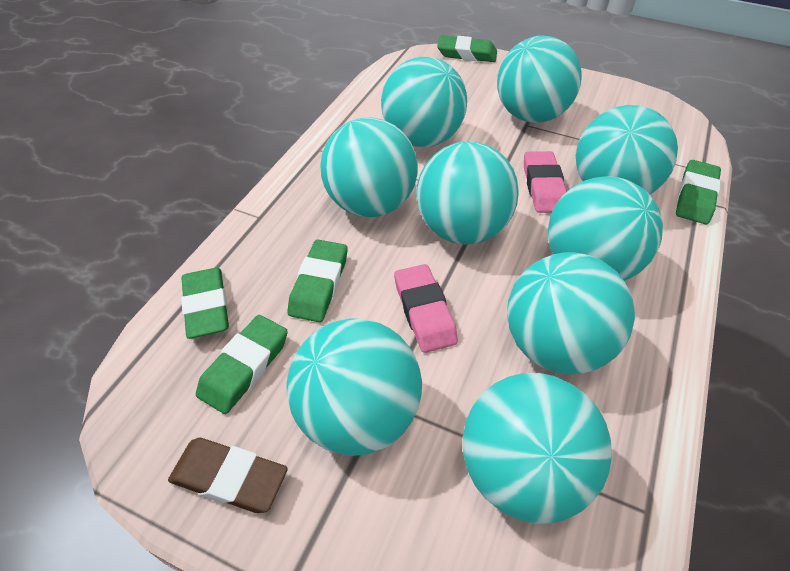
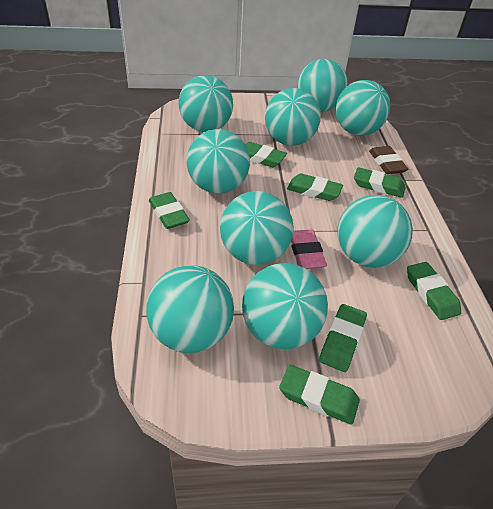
green eraser: 5 -> 7
pink eraser: 2 -> 1

